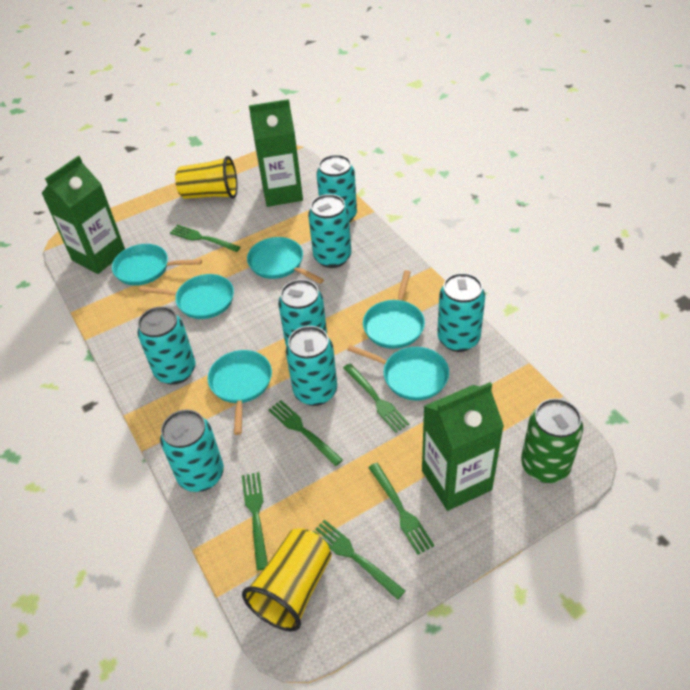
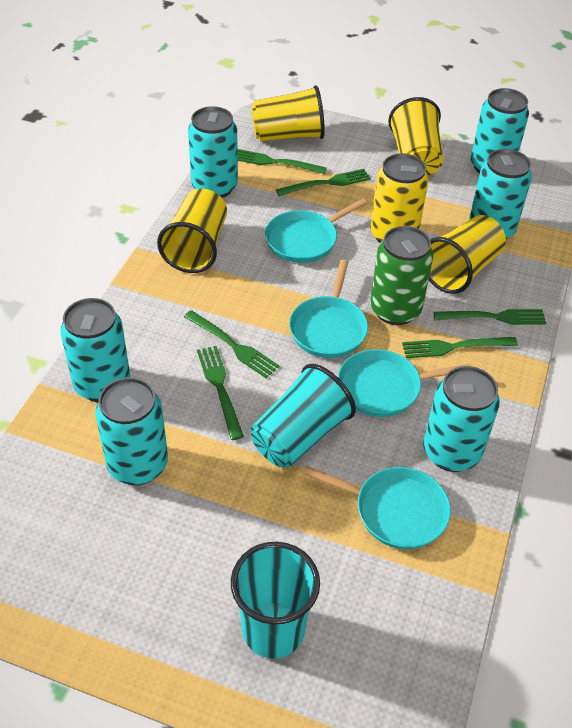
green carton: 3 -> 0
turquoise can: 7 -> 6
turquoise cup: 0 -> 2
turquoise pan: 6 -> 4
yellow can: 0 -> 1
yellow cup: 2 -> 4

